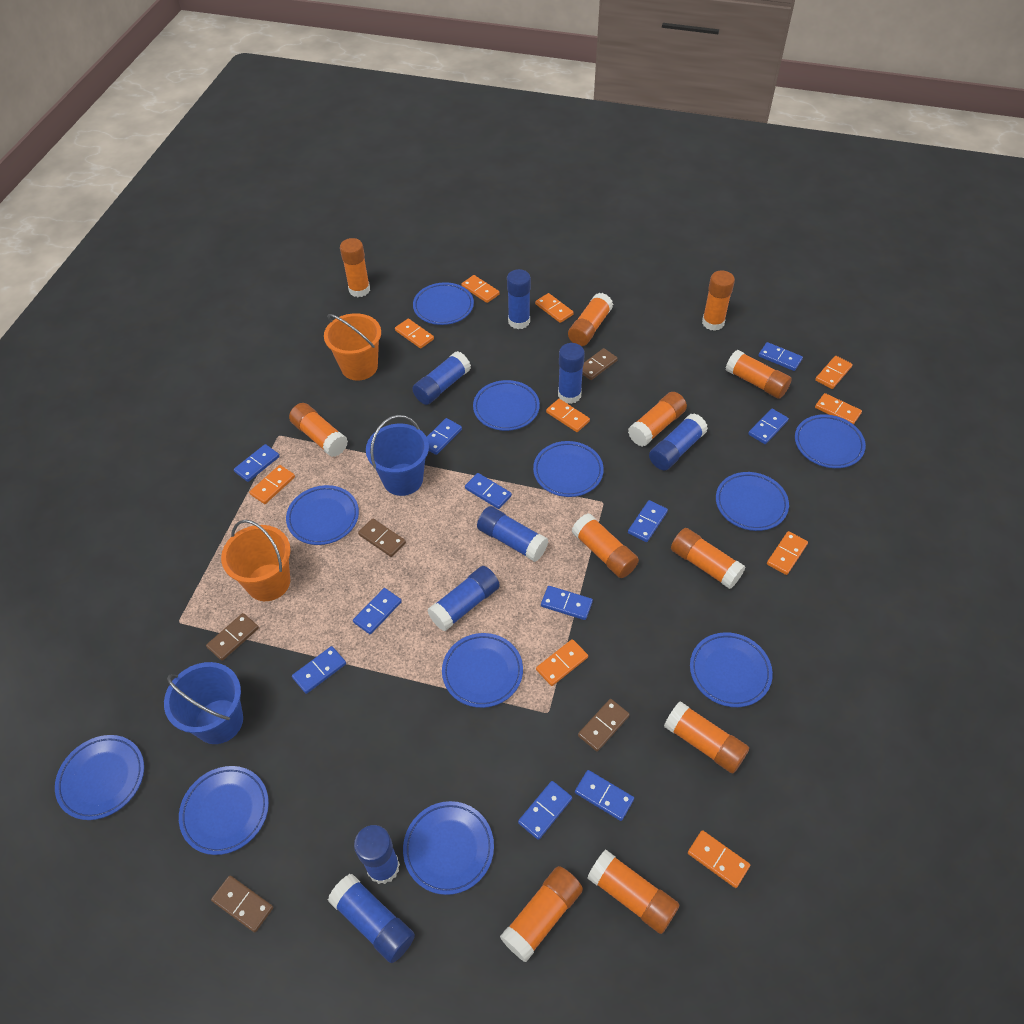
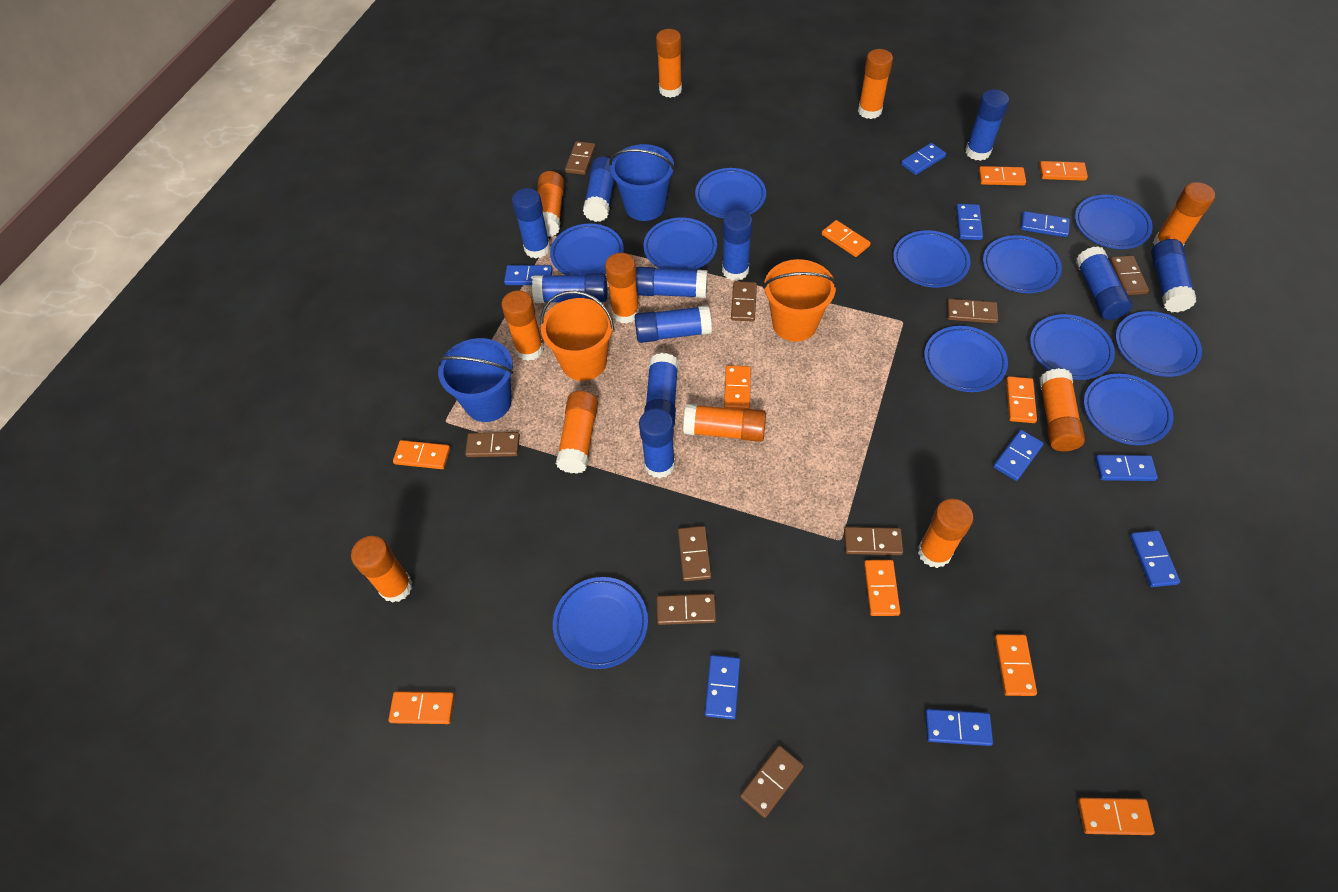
blue domino: 11 -> 9
blue glue stick: 8 -> 11
brown domino: 5 -> 9

